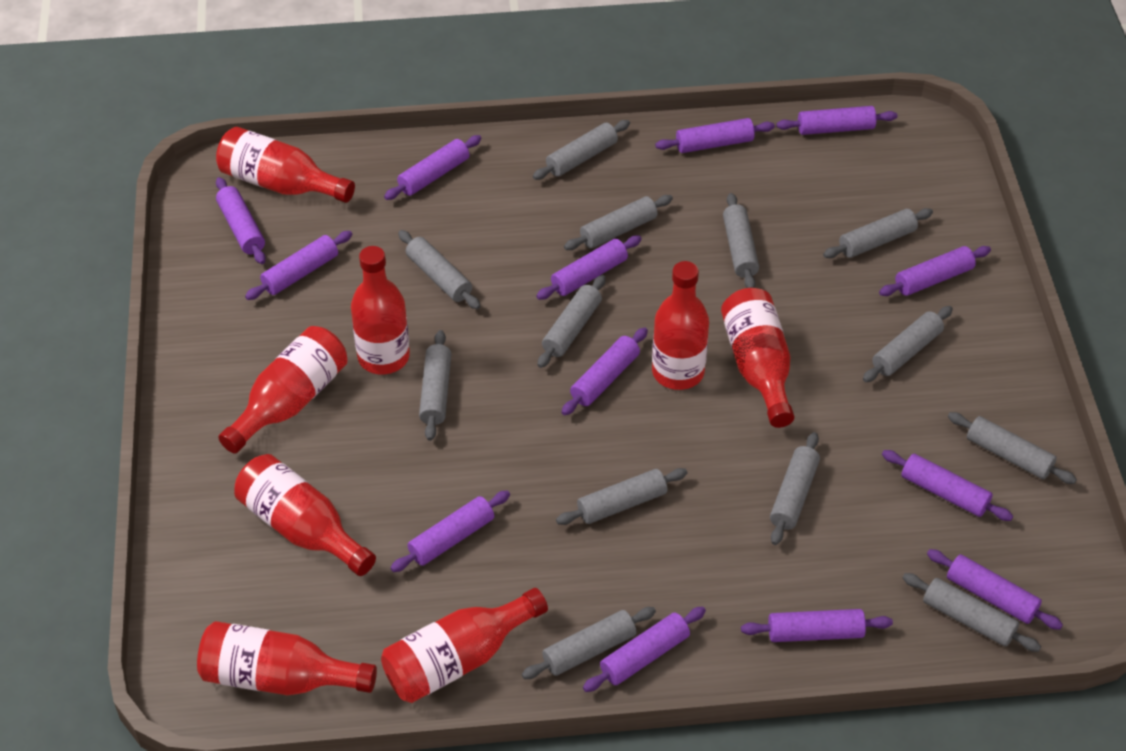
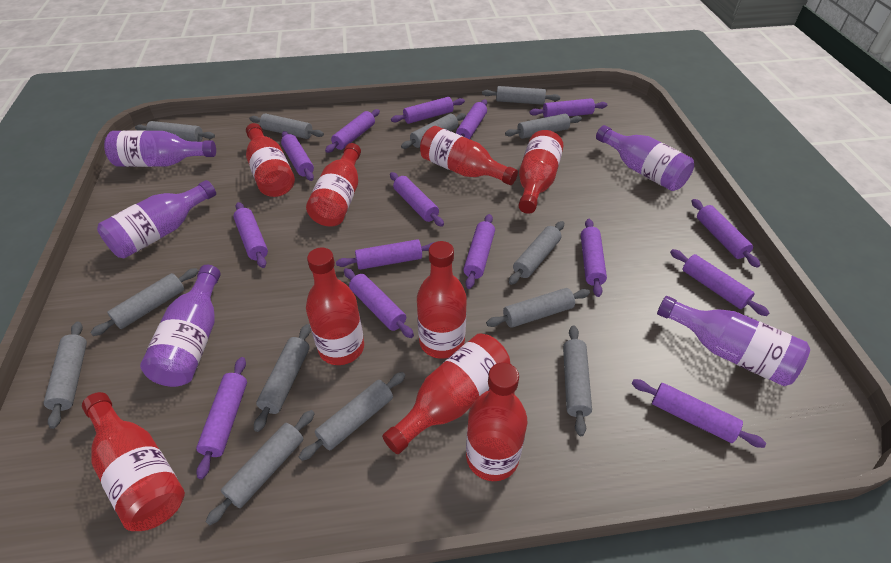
purple bottle: 0 -> 5
purple rolling pin: 13 -> 15
red bottle: 8 -> 9

